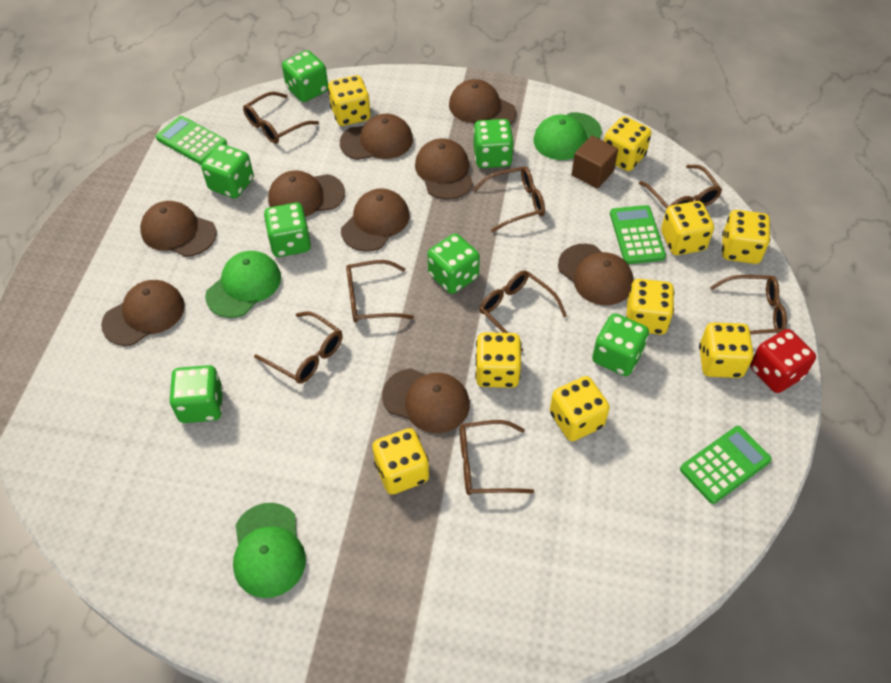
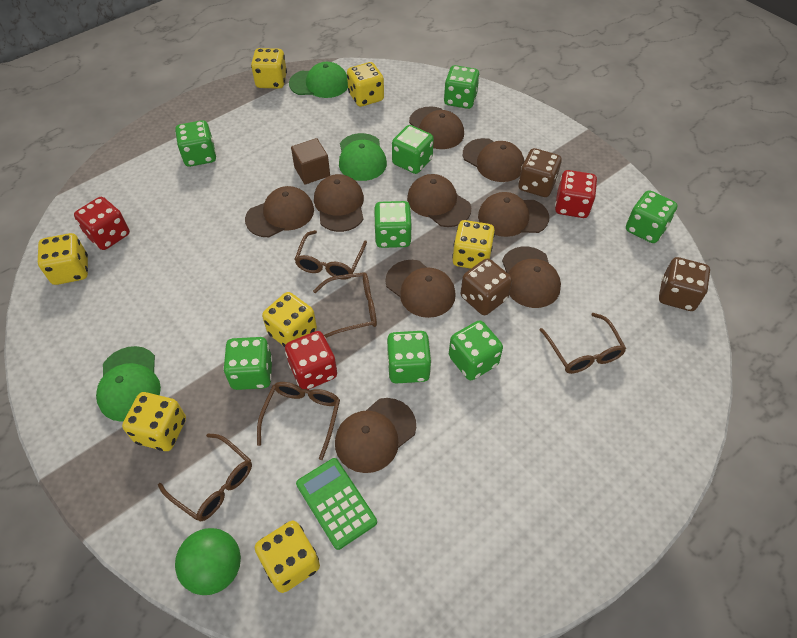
brown dice: 0 -> 3
brown glasses: 8 -> 5
green ball: 0 -> 1
green calculator: 3 -> 1
green dice: 7 -> 8
red dice: 1 -> 3
yellow dice: 9 -> 7

